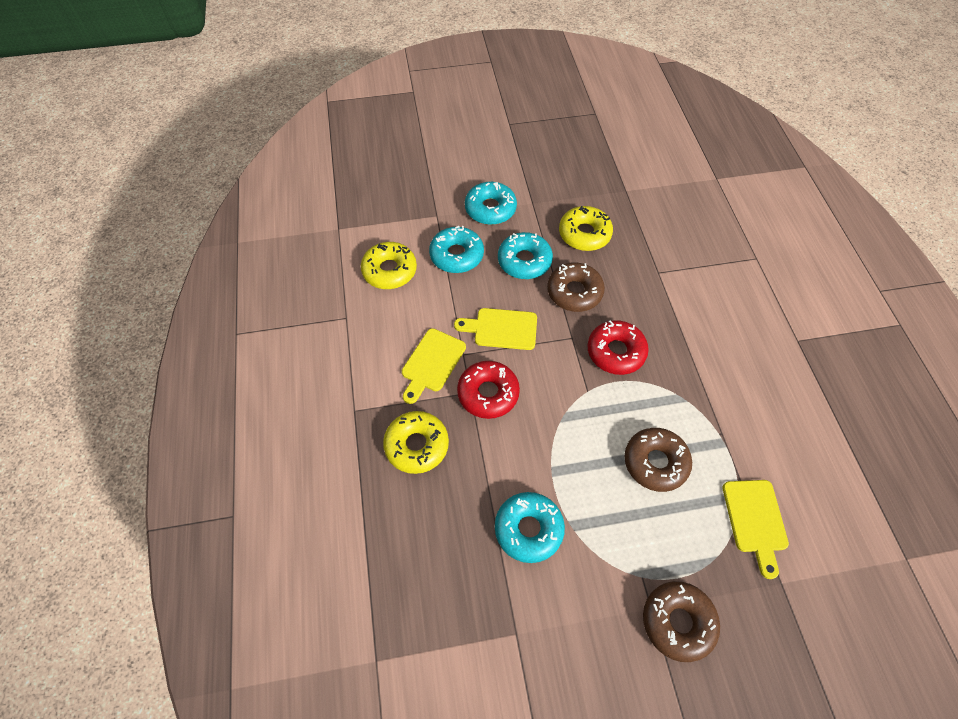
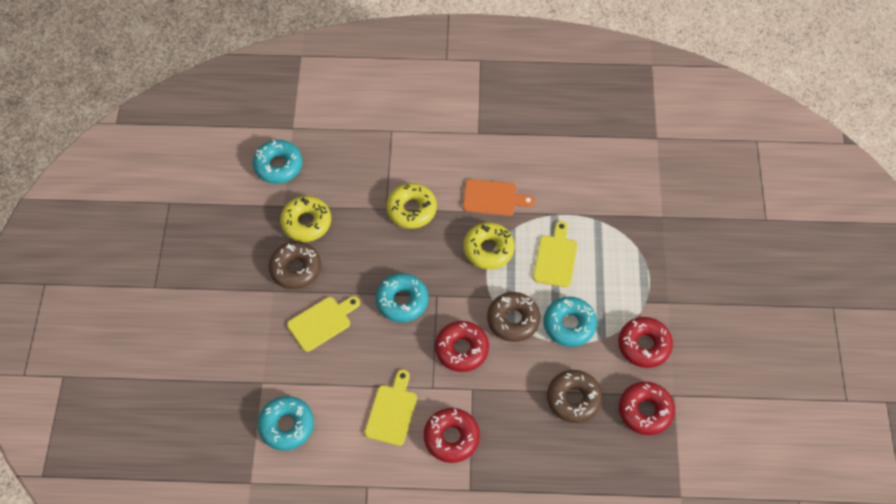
orange cutting board: 0 -> 1
red donut: 2 -> 4

